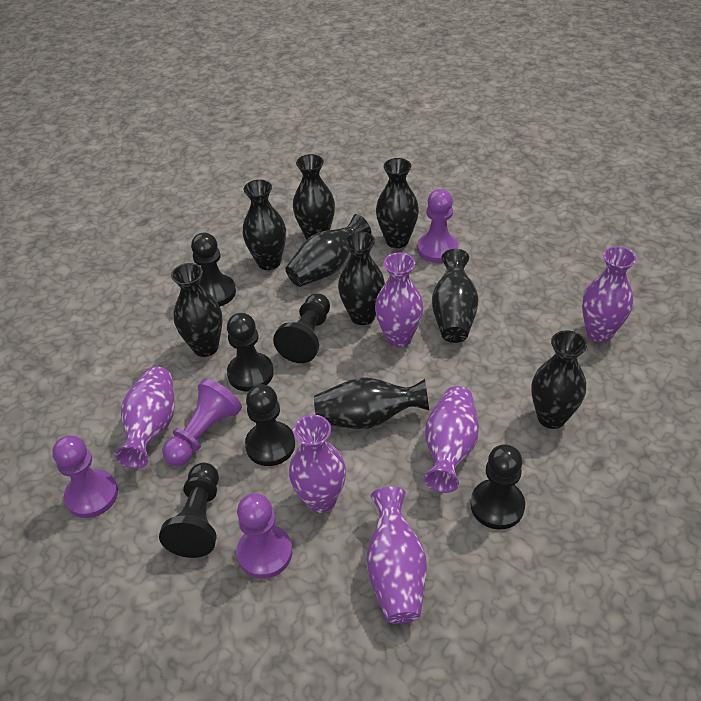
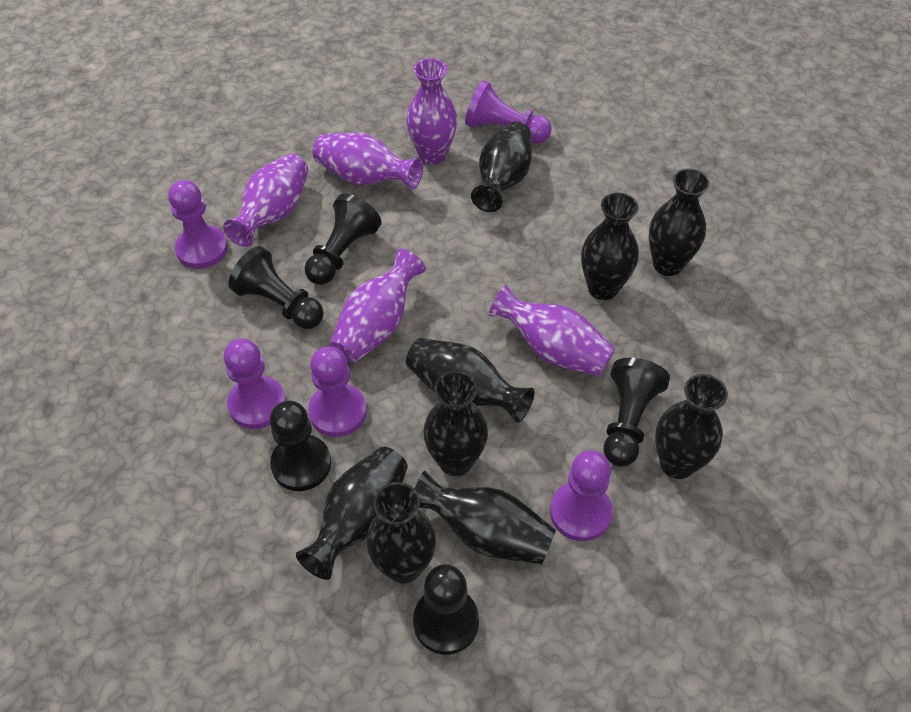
black pawn: 6 -> 5
purple pawn: 4 -> 5
purple vase: 6 -> 5

